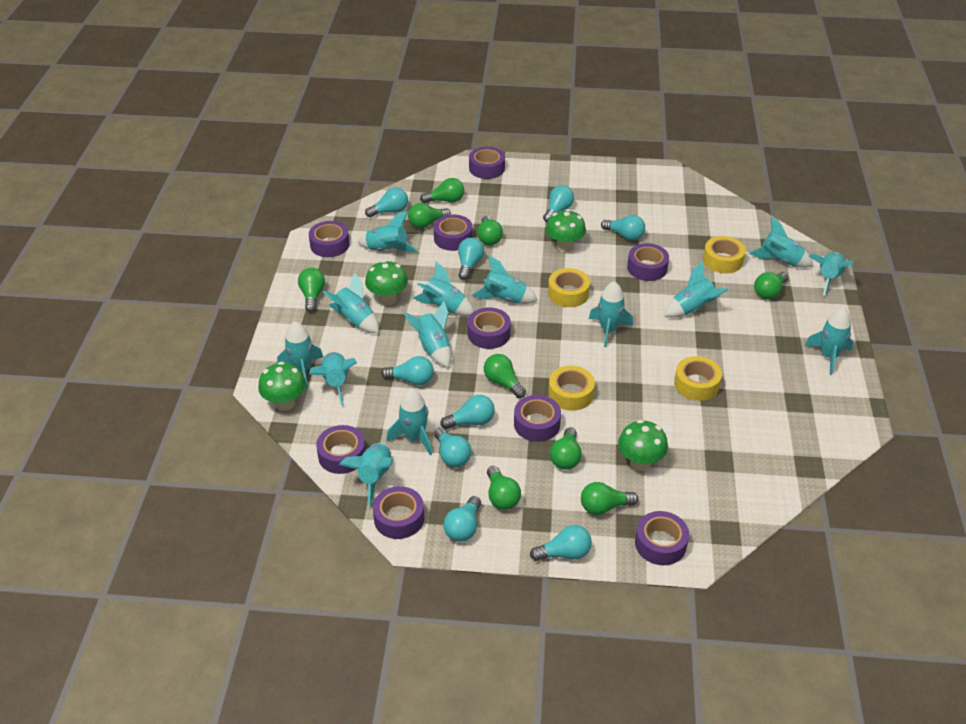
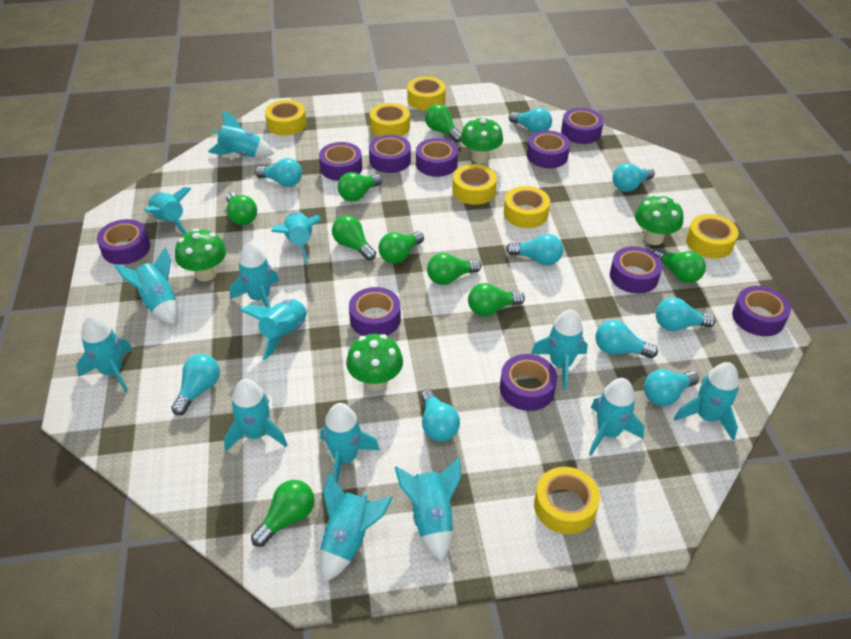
purple tape: 9 -> 10
yellow tape: 4 -> 7

